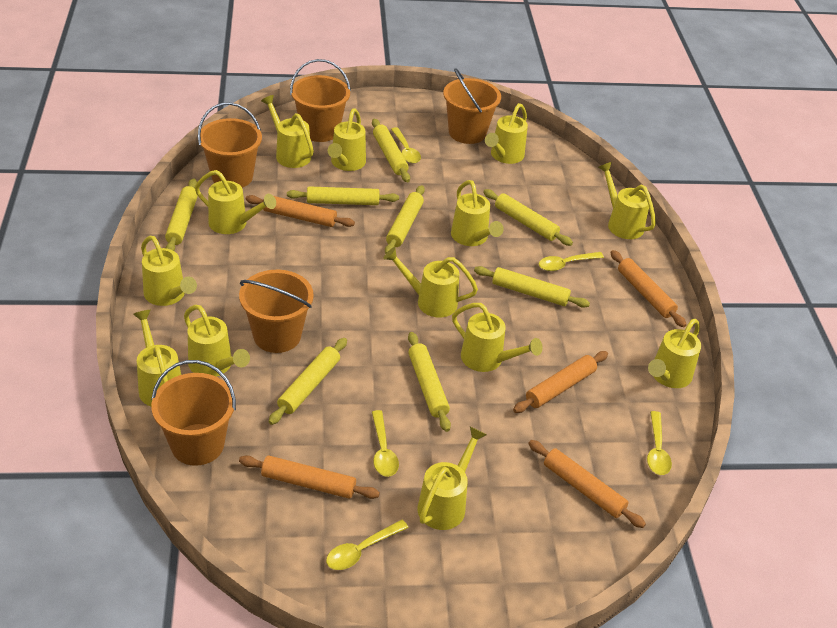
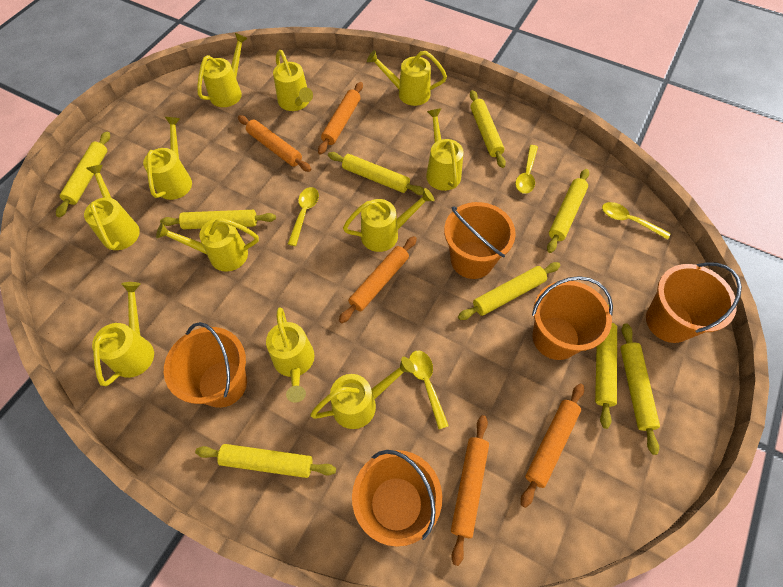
yellow rolling pin: 8 -> 9
yellow spoon: 5 -> 4
yellow watering can: 13 -> 11

